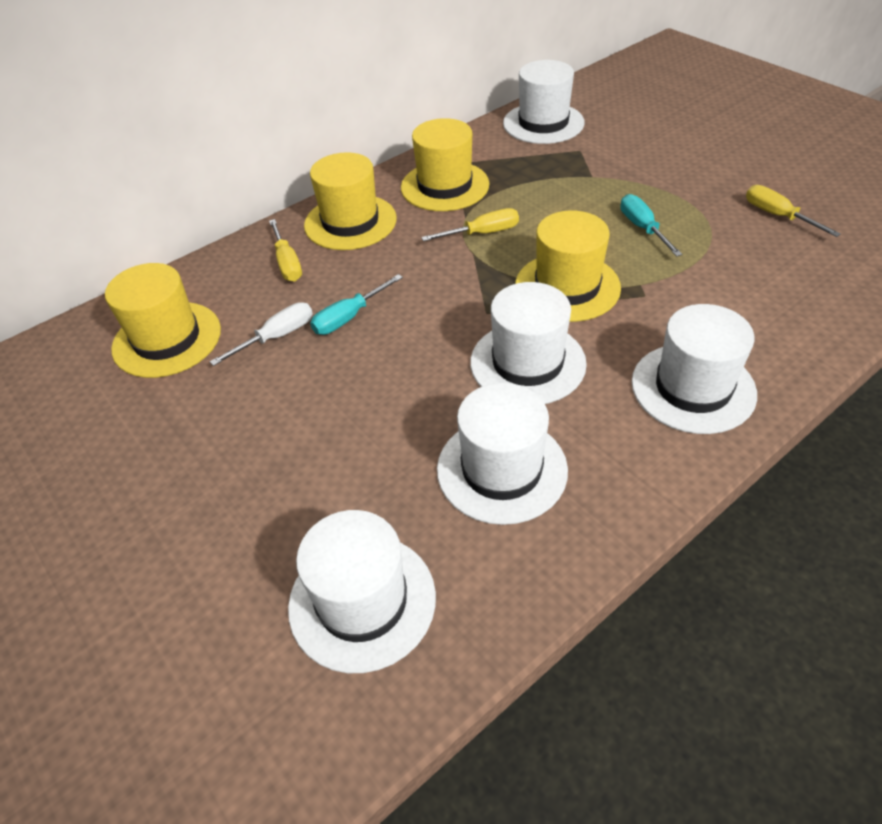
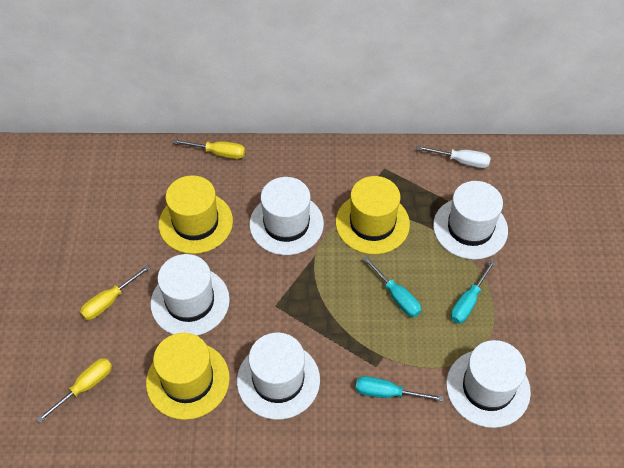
turquoise screwdriver: 2 -> 3
yellow hat: 4 -> 3

